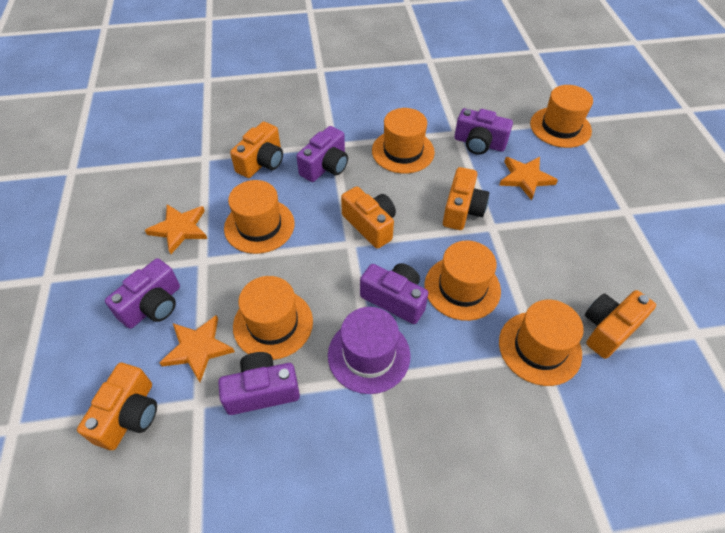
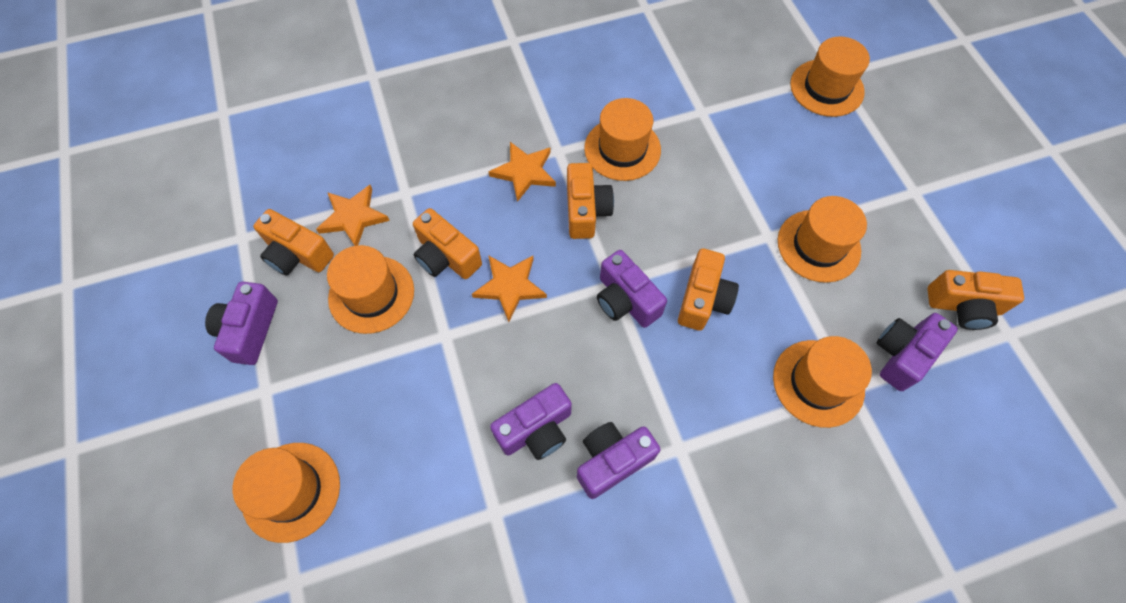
purple hat: 1 -> 0

